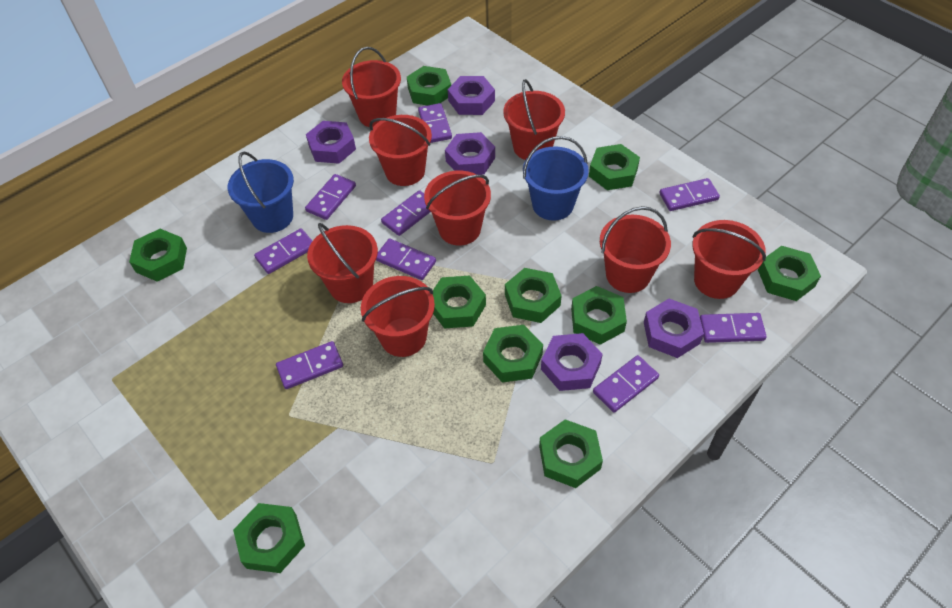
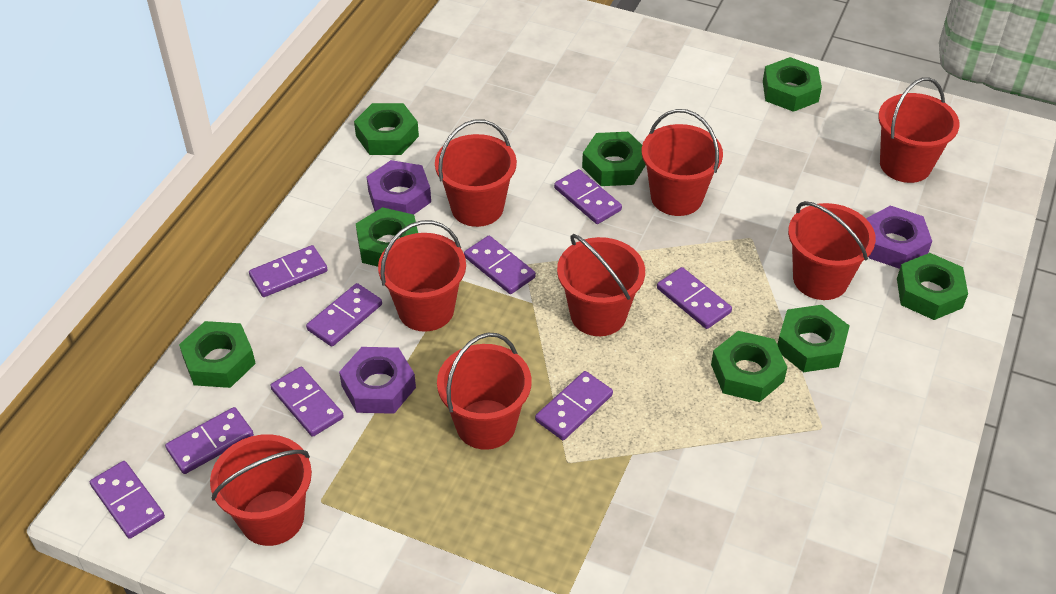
blue bucket: 2 -> 0
green nut: 10 -> 8
purple nut: 5 -> 3

